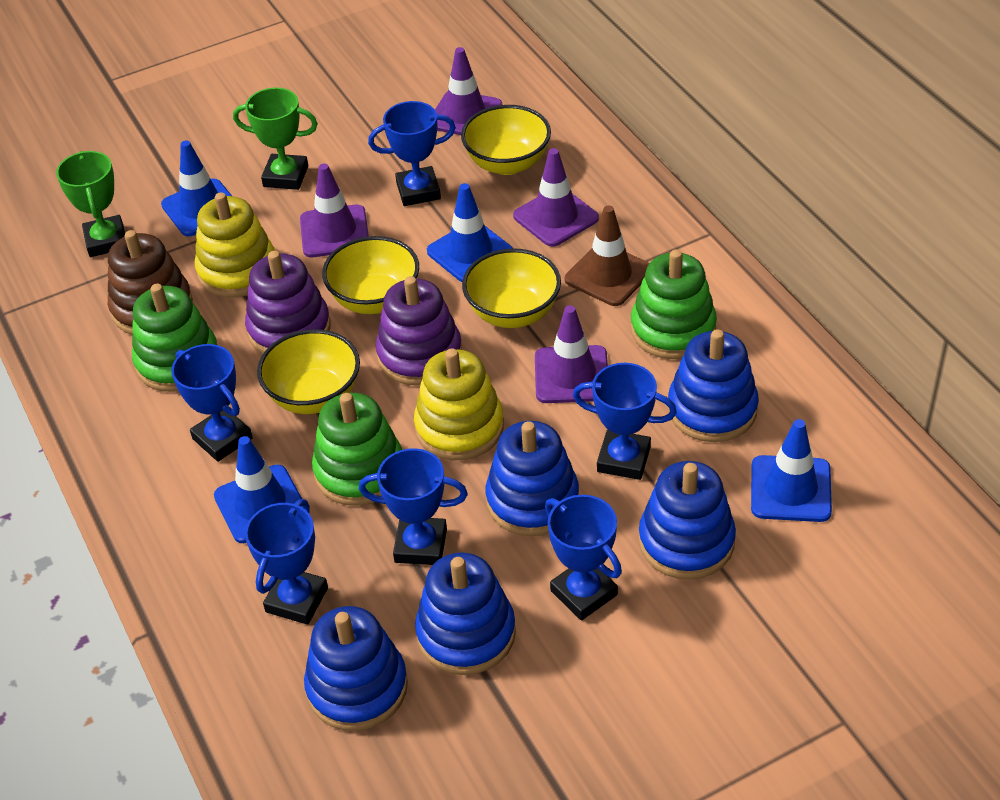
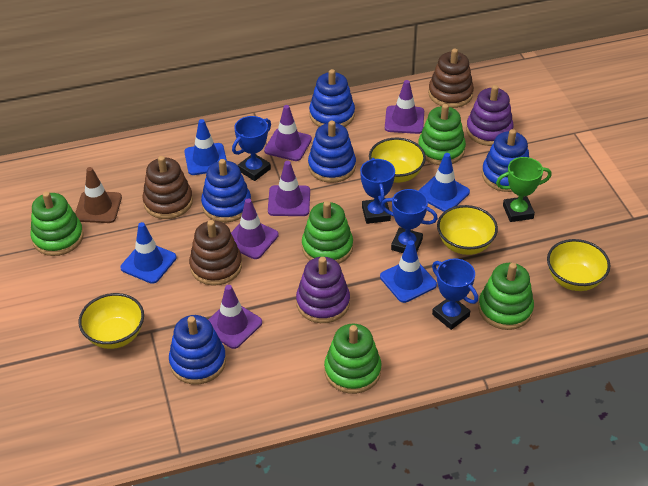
blue trophy: 6 -> 4
brown stacking toy: 1 -> 3
green stacking toy: 3 -> 5
green trophy: 2 -> 1
purple traffic cone: 4 -> 5
yellow stacking toy: 2 -> 0

